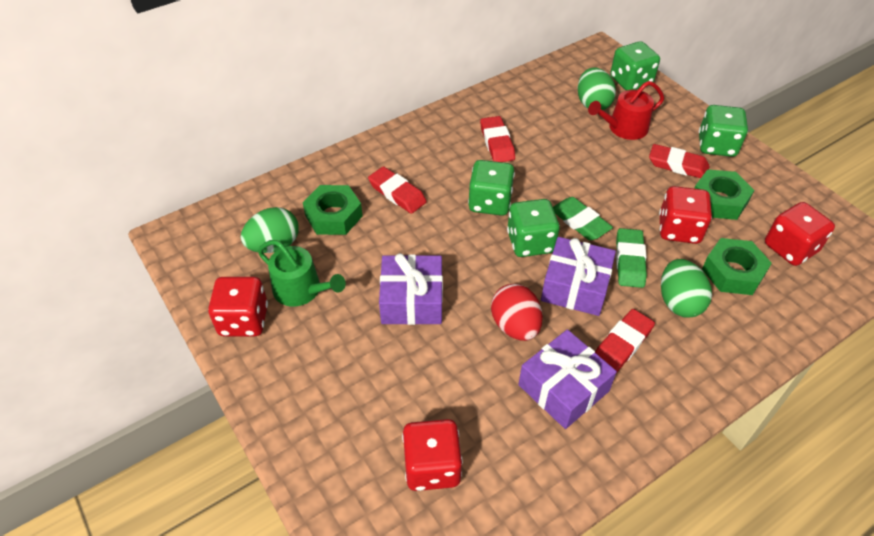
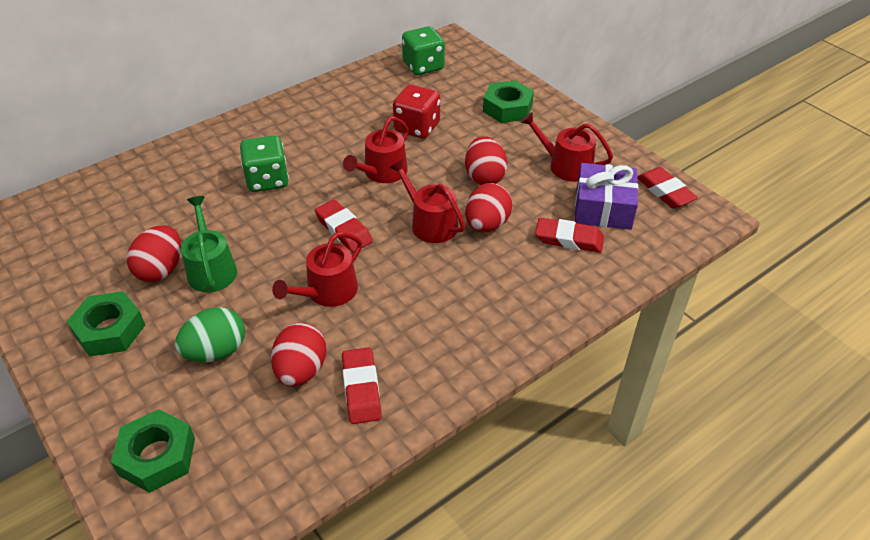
green dice: 4 -> 2
green egg: 3 -> 1
green eraser: 2 -> 0
purple gift: 3 -> 1
red dice: 4 -> 1
red egg: 1 -> 4
red watering can: 1 -> 4

